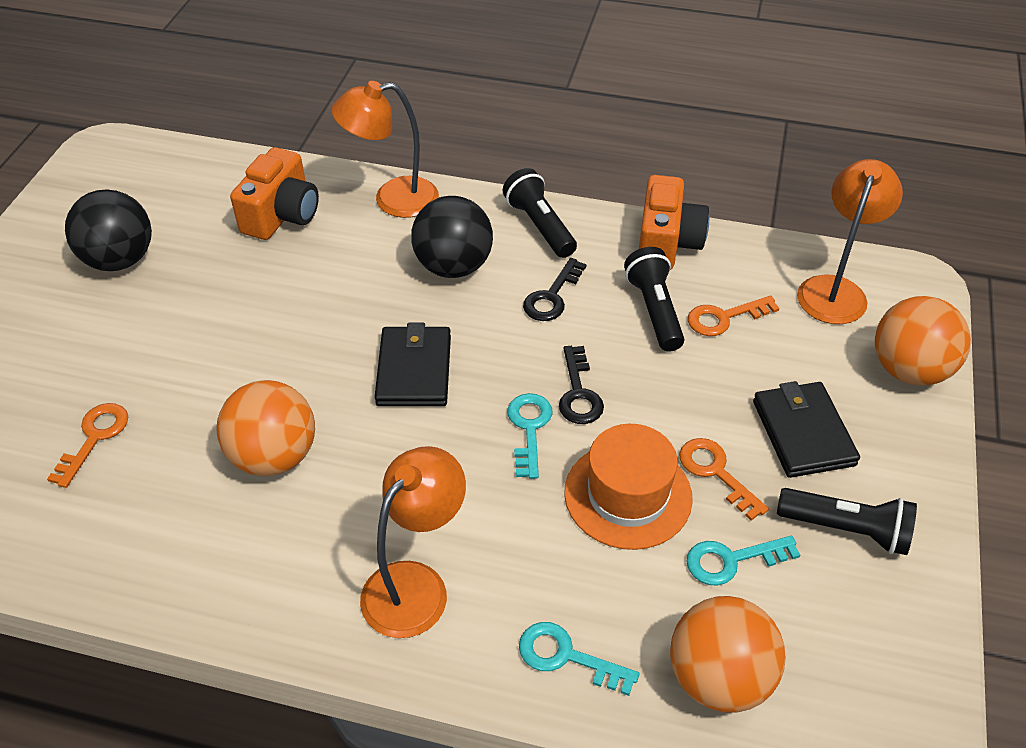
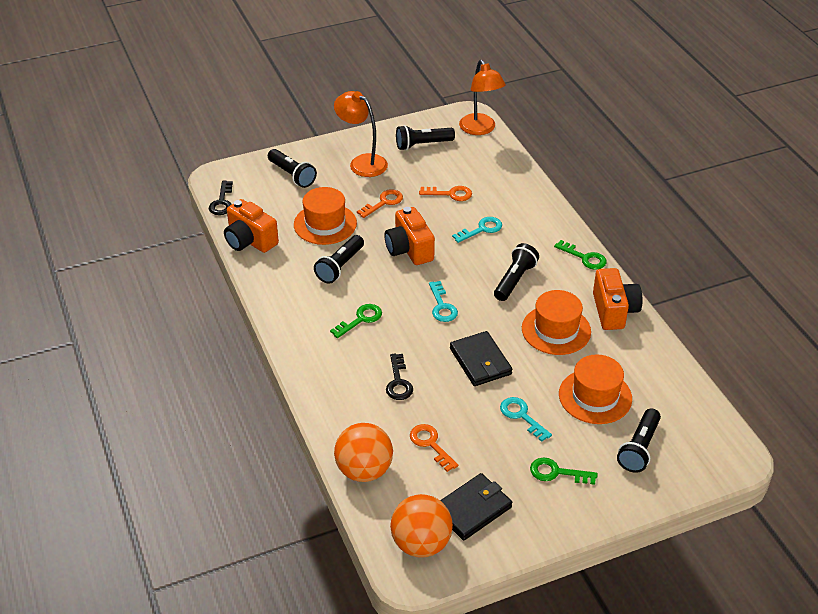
black ball: 2 -> 0
black flashlight: 3 -> 5
green key: 0 -> 3
orange ball: 3 -> 2
orange camera: 2 -> 3
orange hat: 1 -> 3
orange lamp: 3 -> 2

